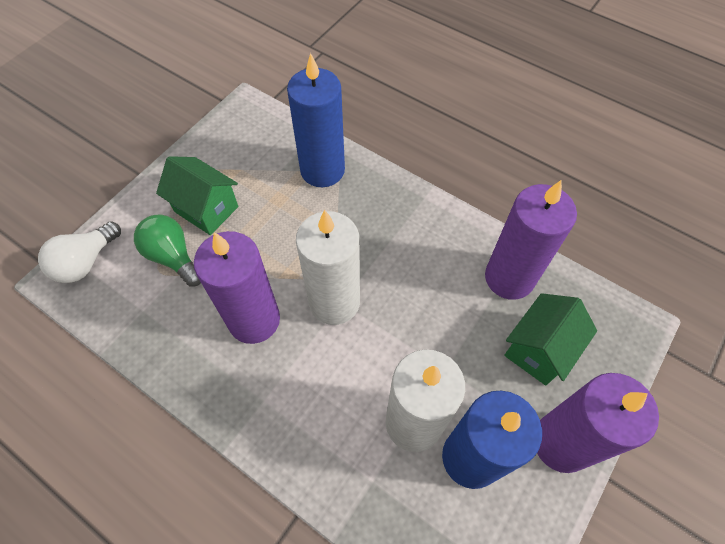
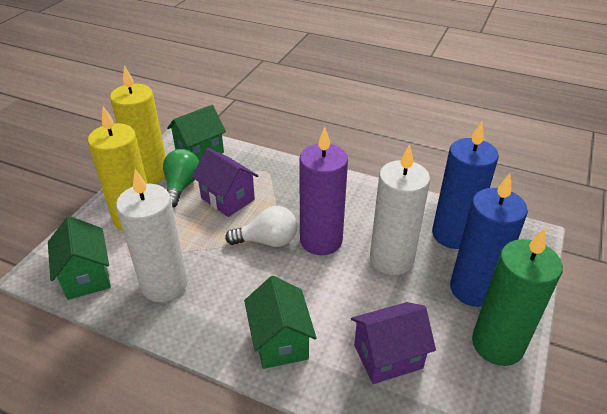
green candle: 0 -> 1
green house: 2 -> 3
purple candle: 3 -> 1
purple house: 0 -> 2
yellow candle: 0 -> 2

